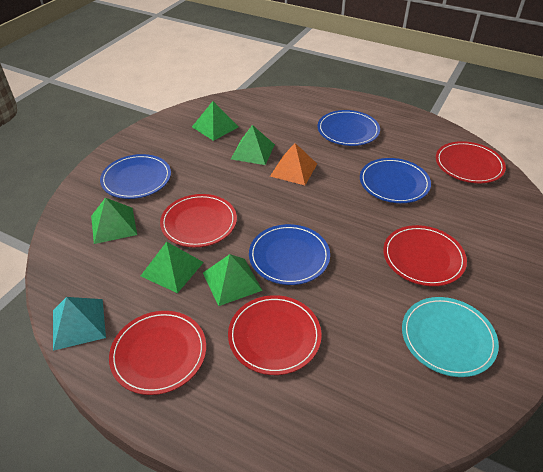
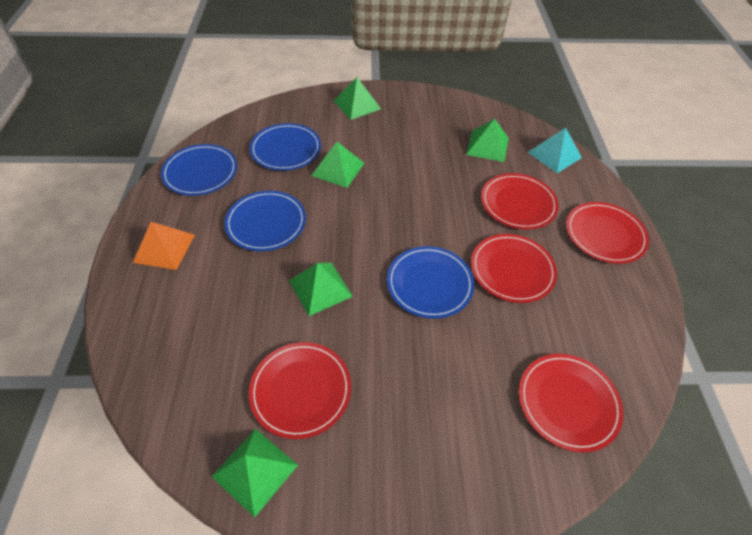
turquoise plate: 1 -> 0

